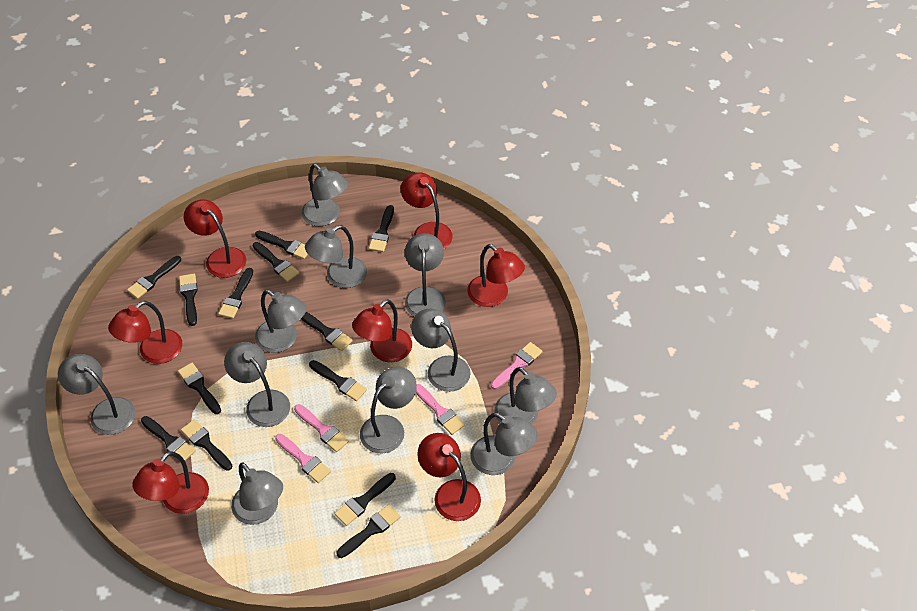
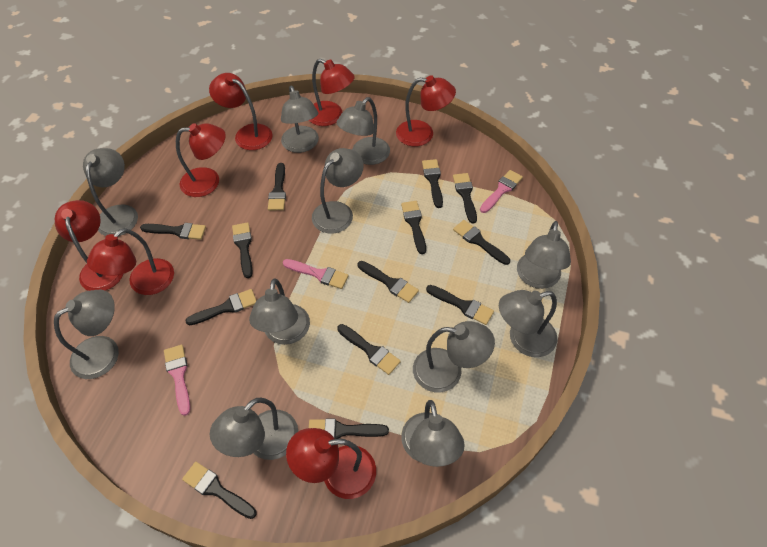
pink brush: 4 -> 3

